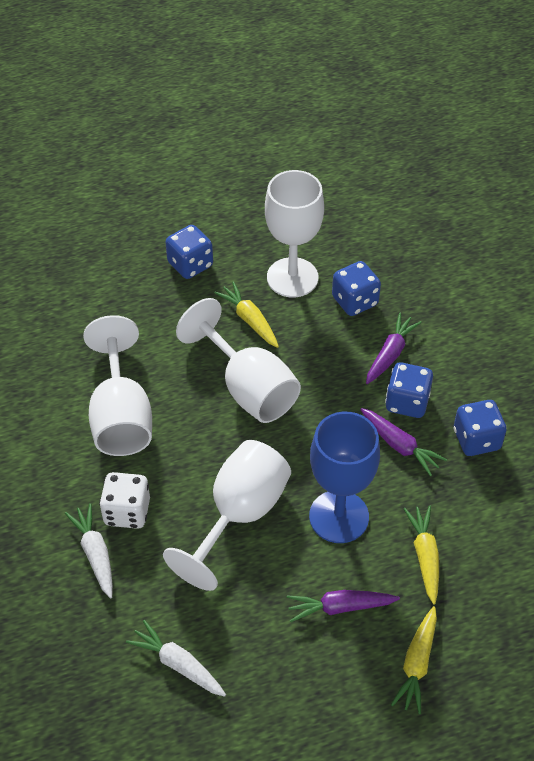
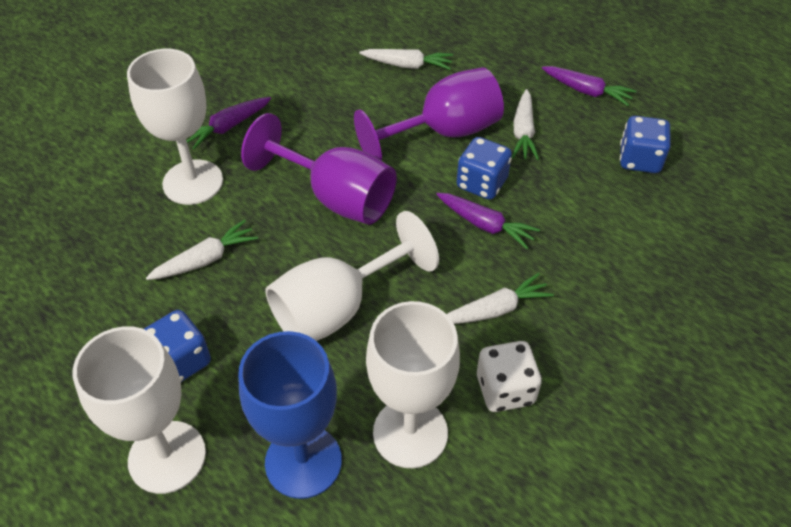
blue dice: 4 -> 3
purple goblet: 0 -> 2
white carrot: 2 -> 4
yellow carrot: 3 -> 0

